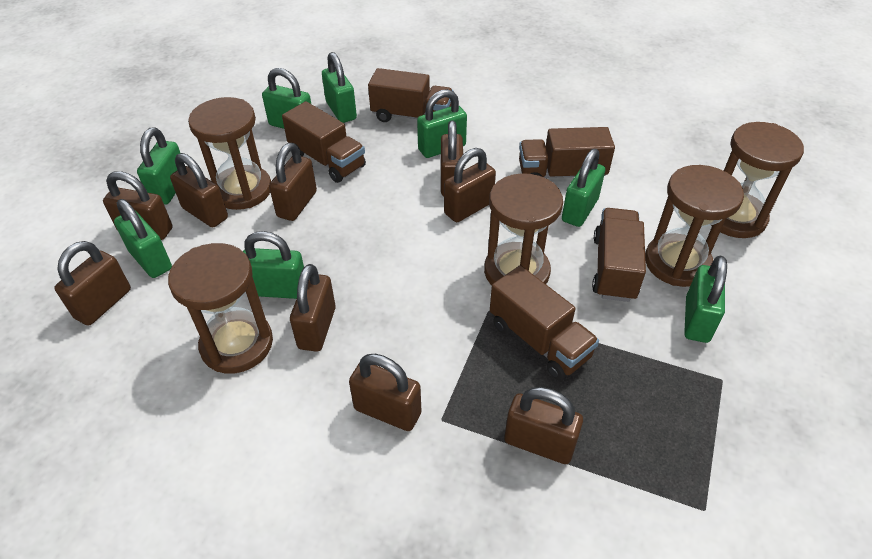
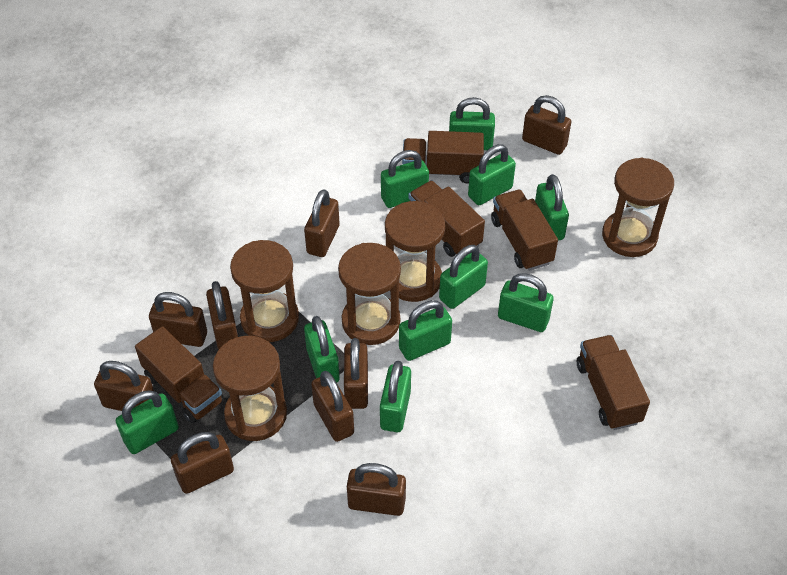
green padlock: 8 -> 10

